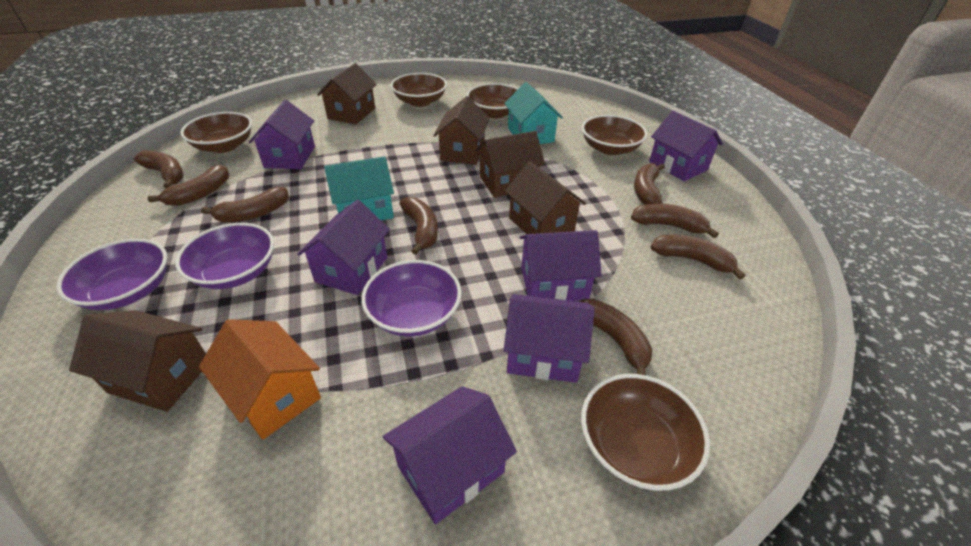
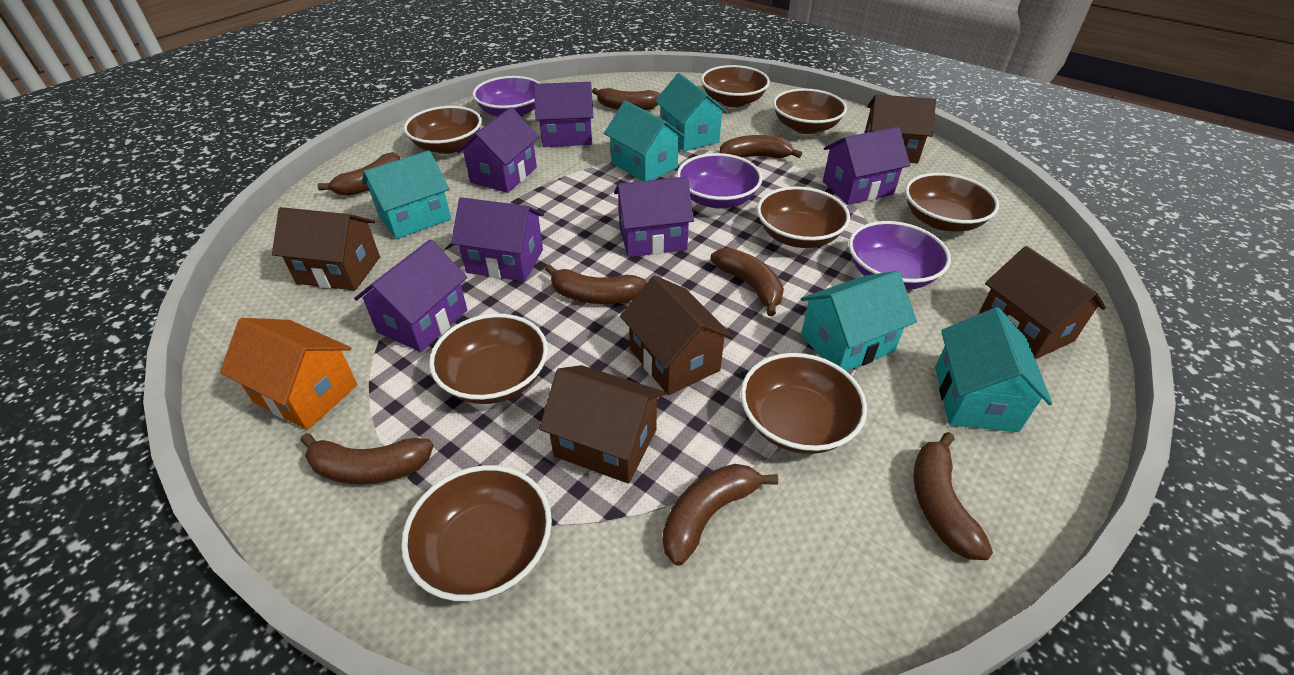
brown bowl: 5 -> 8
turquoise house: 2 -> 5

